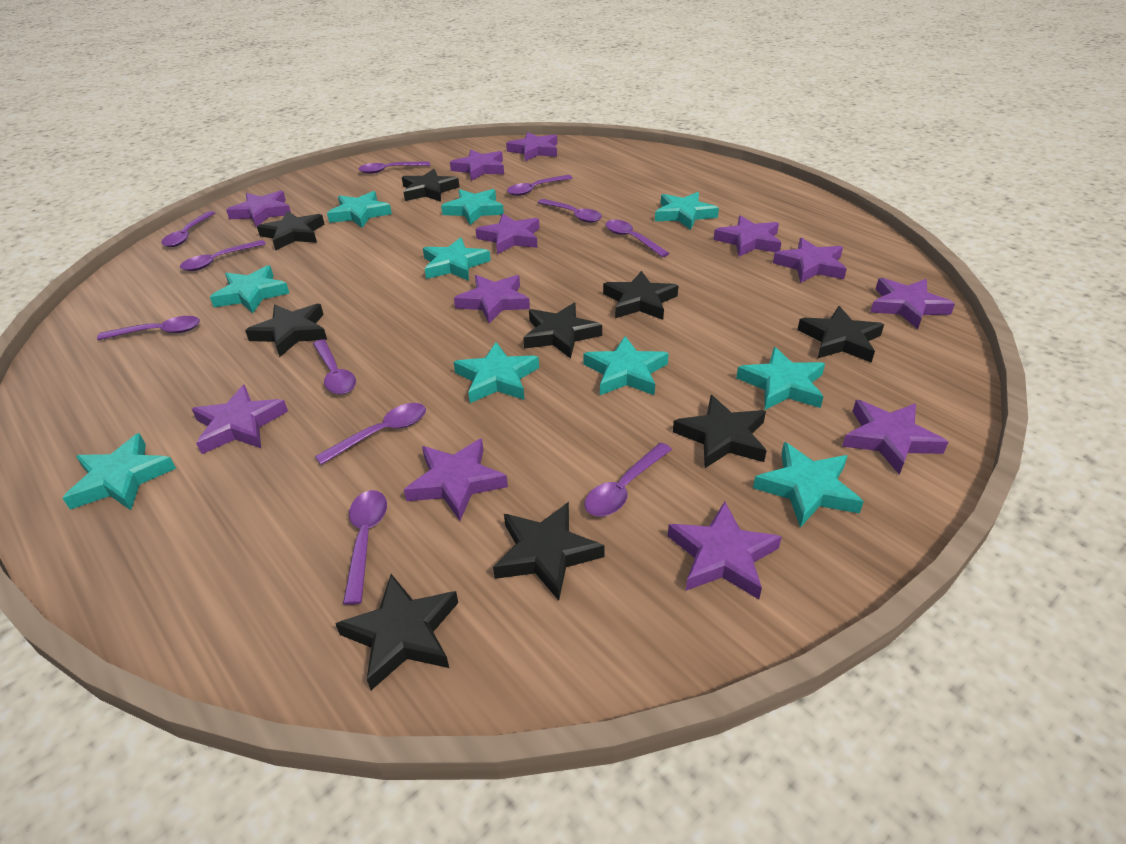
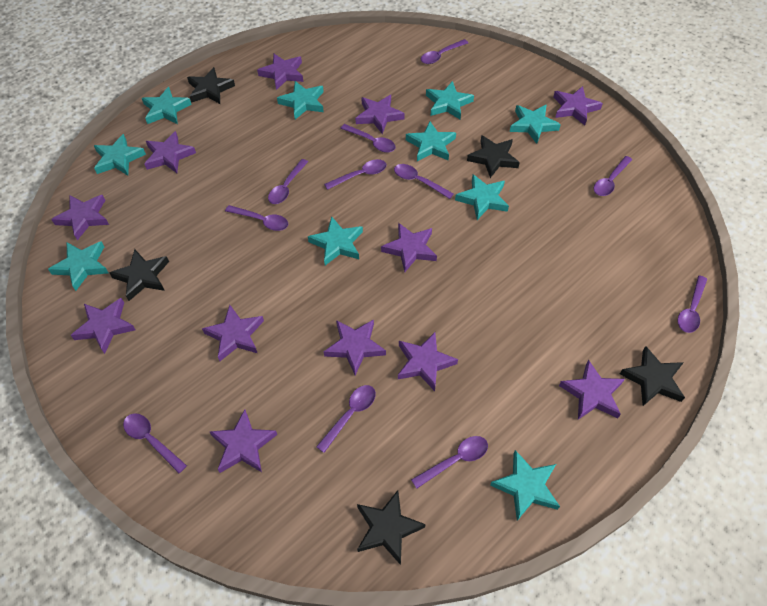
black star: 9 -> 5

